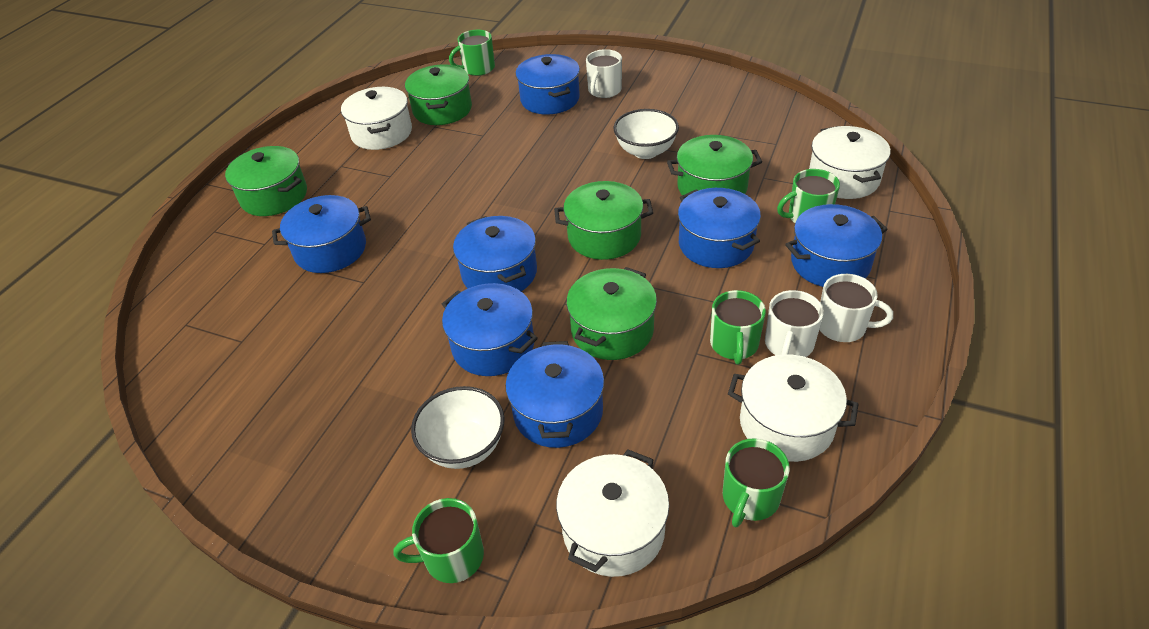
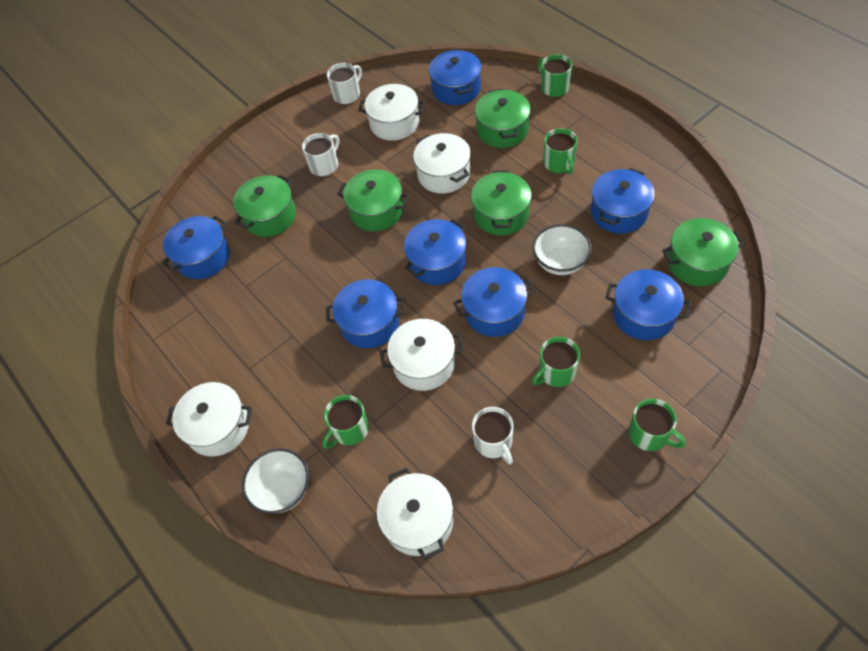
white pot: 4 -> 5

